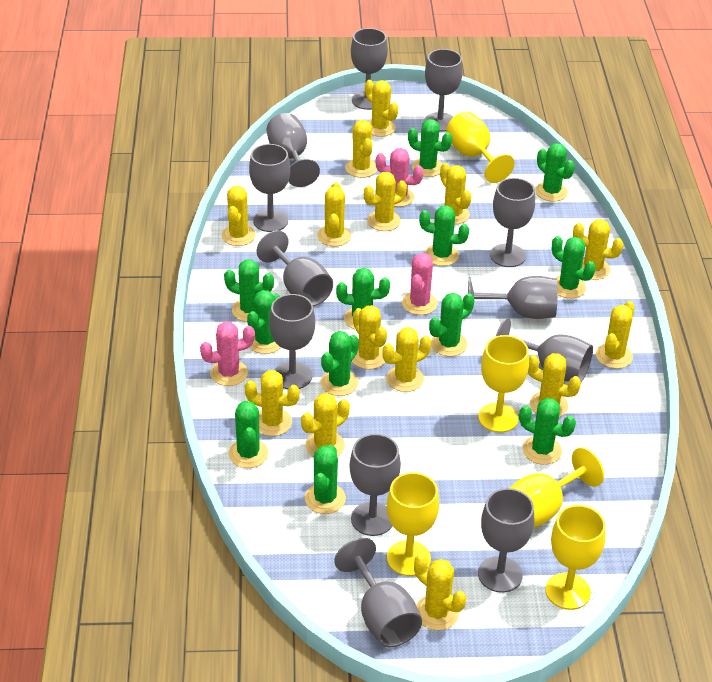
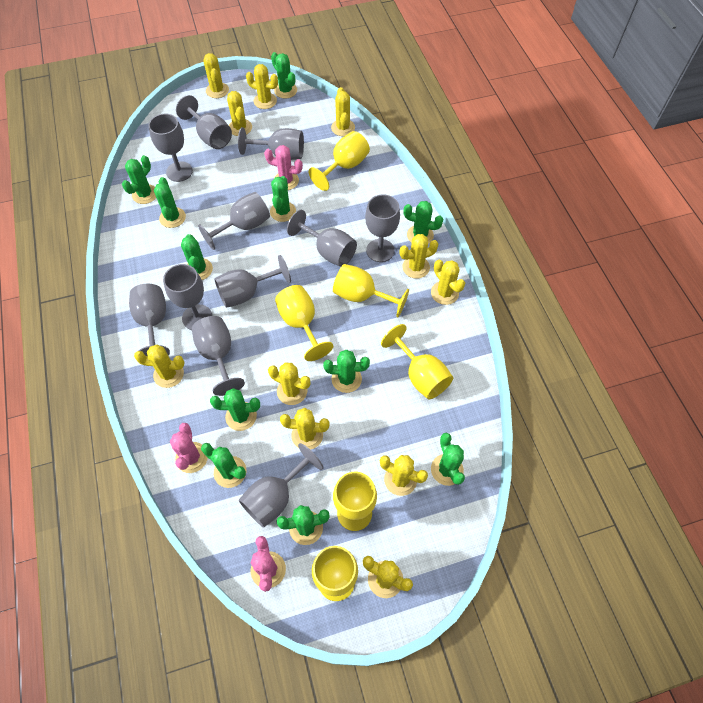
green cactus: 12 -> 11
grey goblet: 12 -> 11
yellow cactus: 14 -> 11
yellow goblet: 5 -> 6

